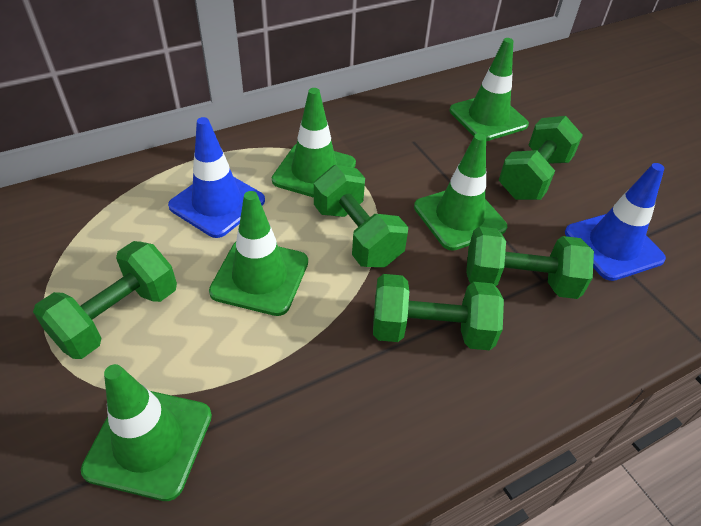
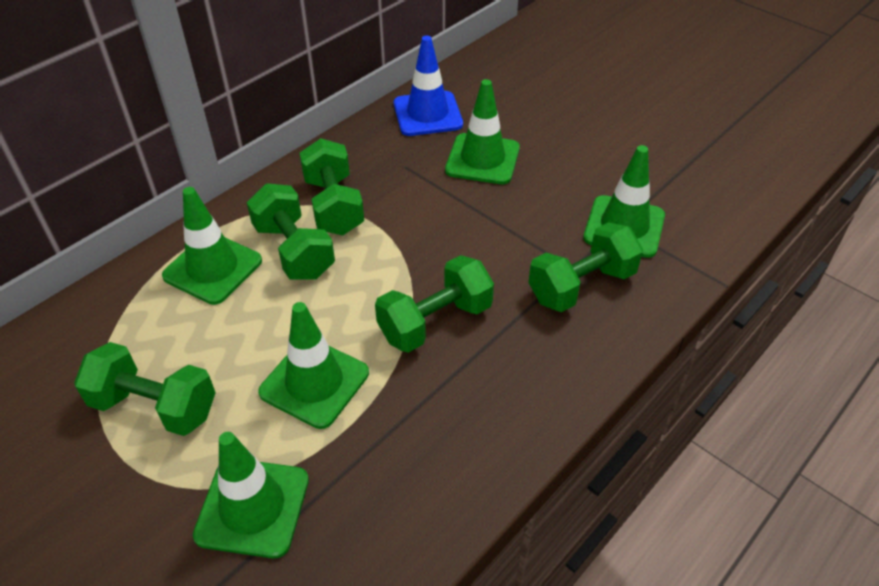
blue traffic cone: 2 -> 1

